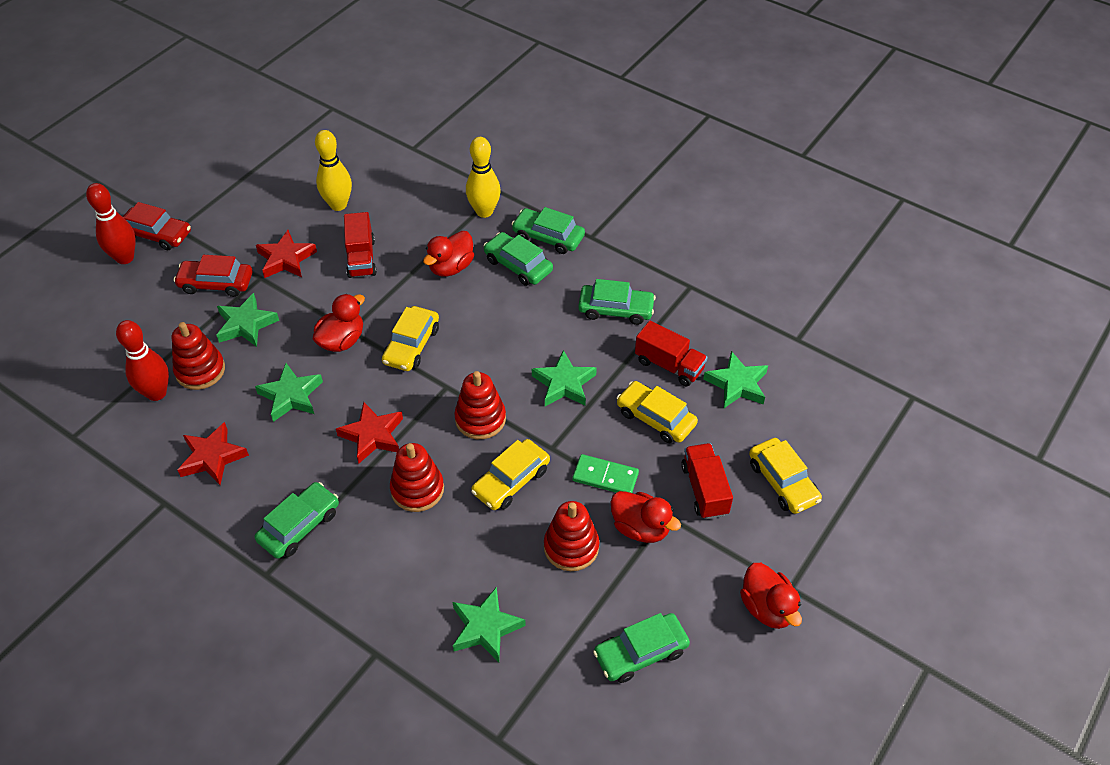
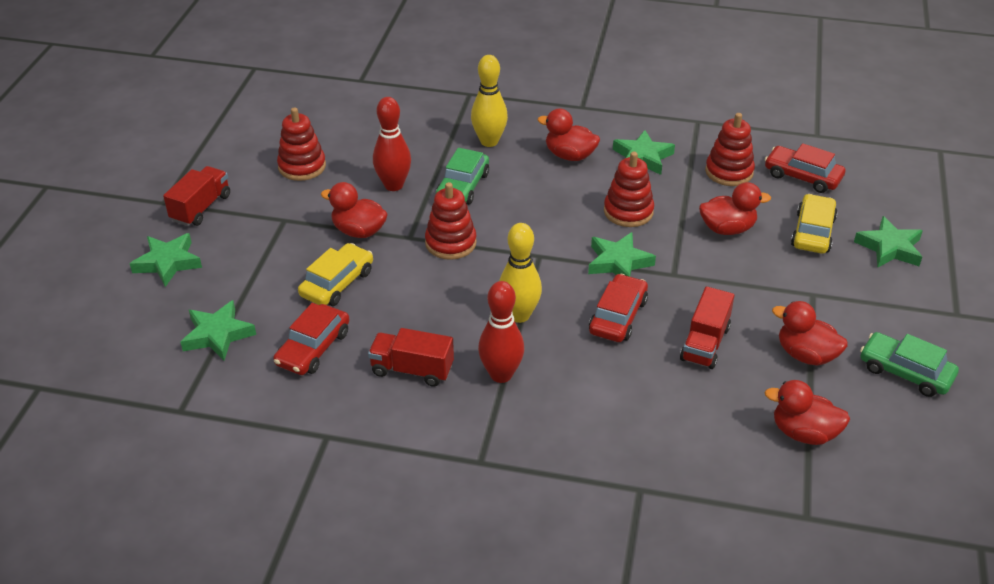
green car: 5 -> 2
green domino: 1 -> 0
red car: 2 -> 3
red duck: 4 -> 5
red star: 3 -> 0
yellow car: 4 -> 2

